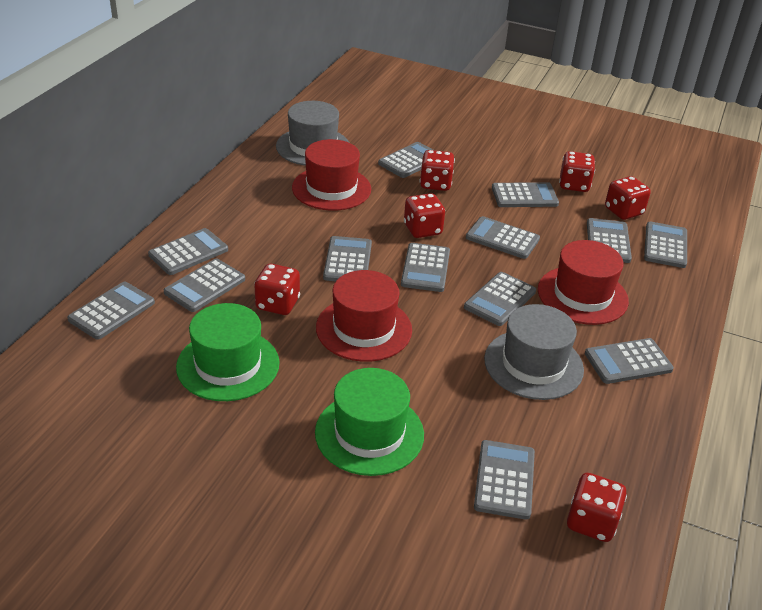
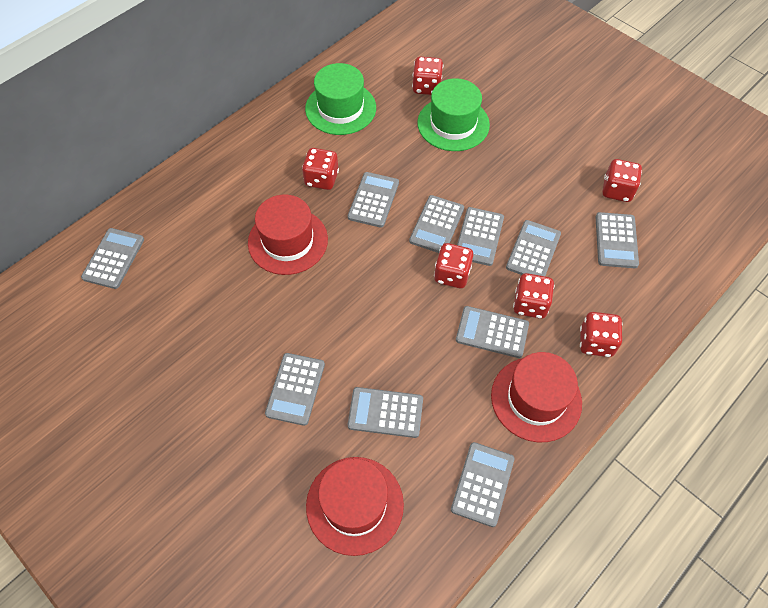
grey calculator: 13 -> 10
grey hat: 2 -> 0

